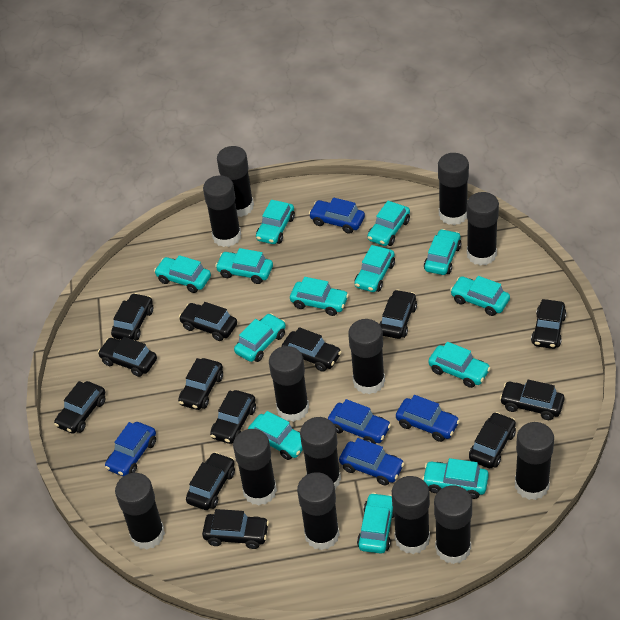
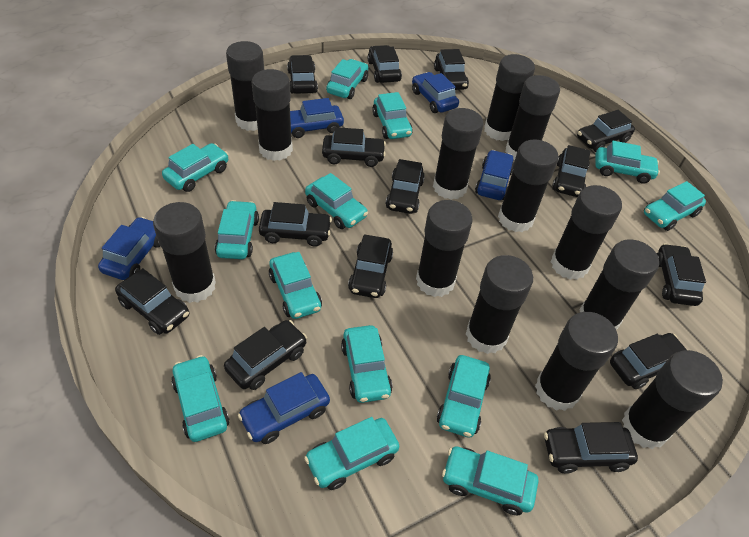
black car: 13 -> 14

